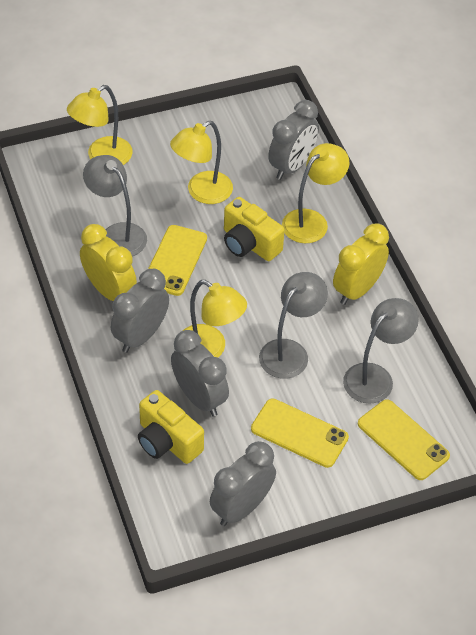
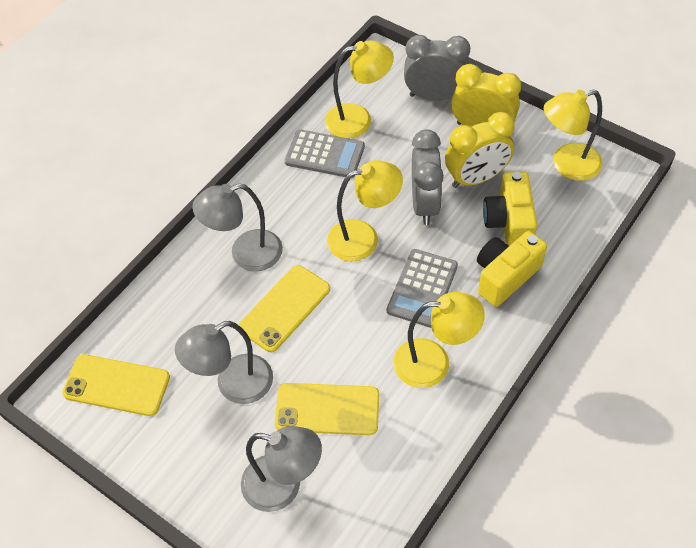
grey calculator: 0 -> 2
grey clock: 4 -> 2

